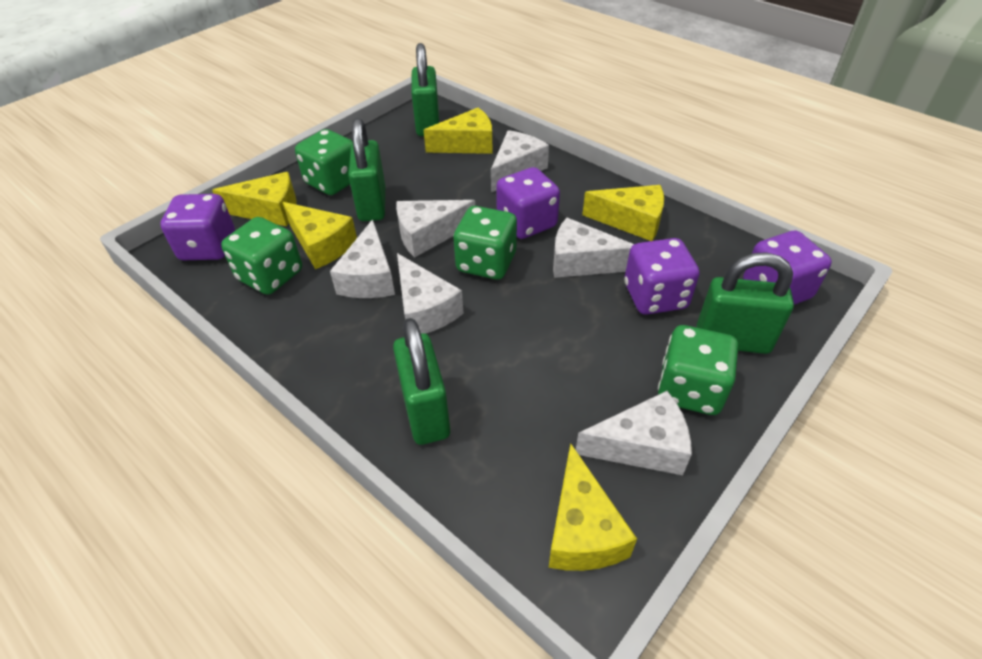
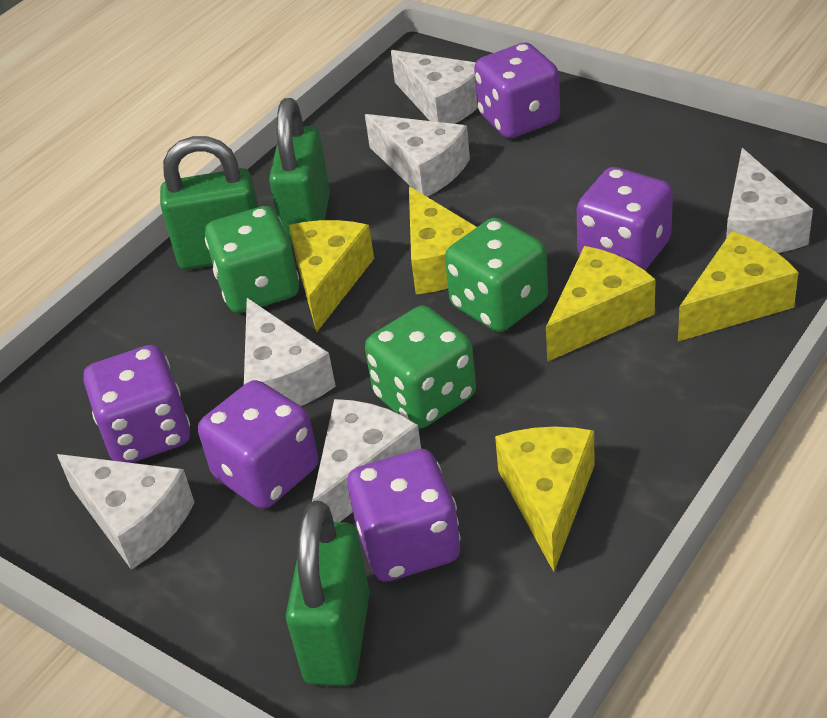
green dice: 4 -> 3
green padlock: 4 -> 3
purple dice: 4 -> 5

